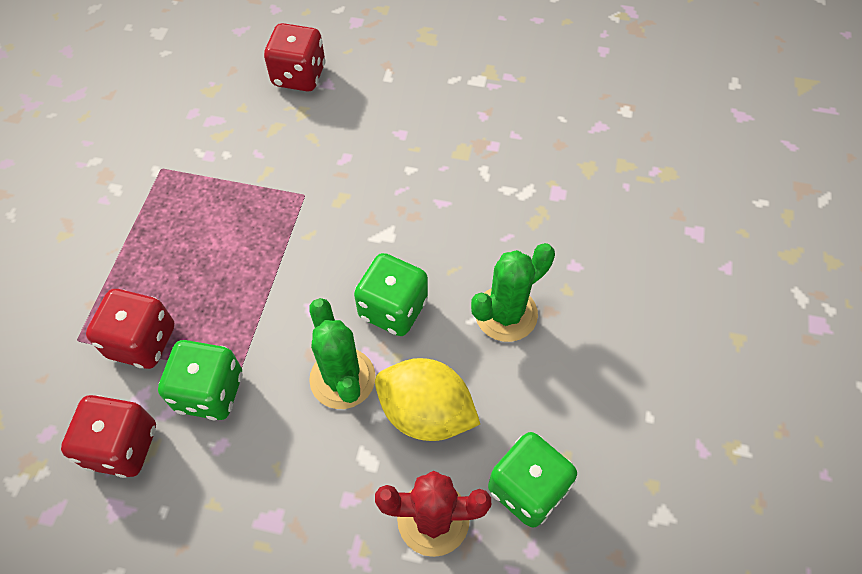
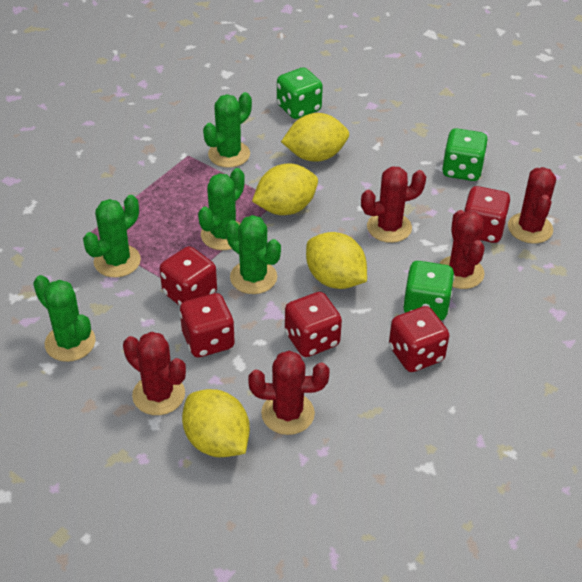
green cactus: 2 -> 5
red cactus: 1 -> 5
red dice: 3 -> 5
yellow lemon: 1 -> 4

